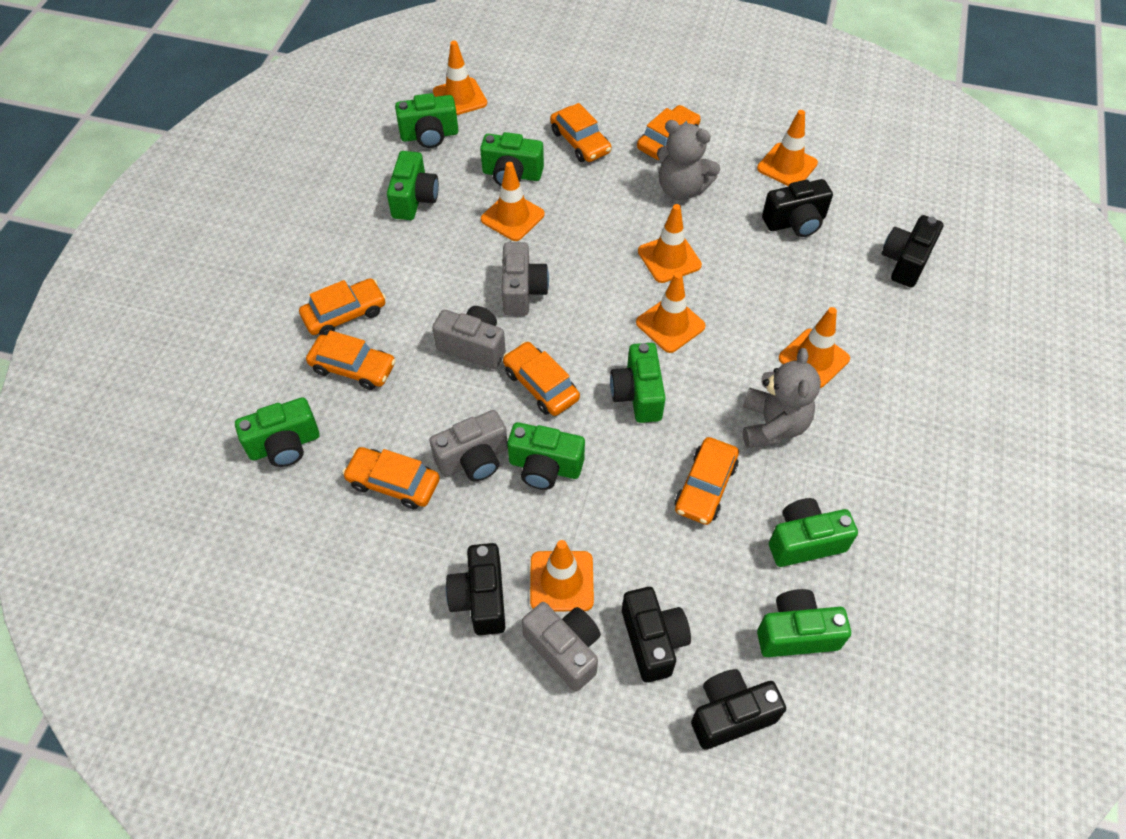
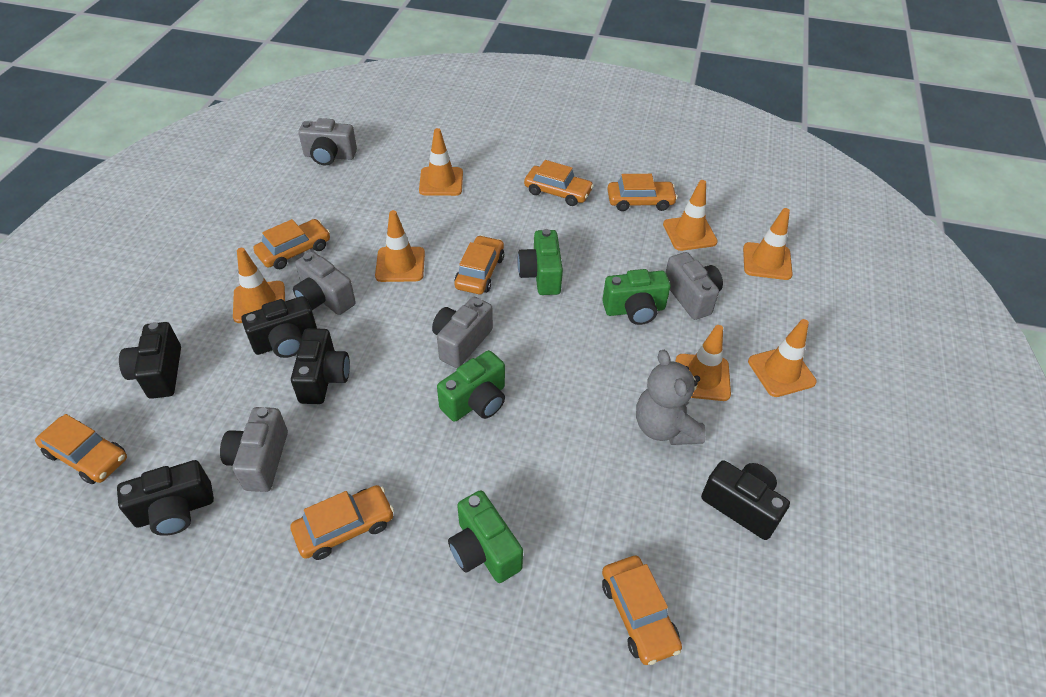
green camera: 8 -> 4
grey camera: 4 -> 5
grey teddy bear: 2 -> 1

